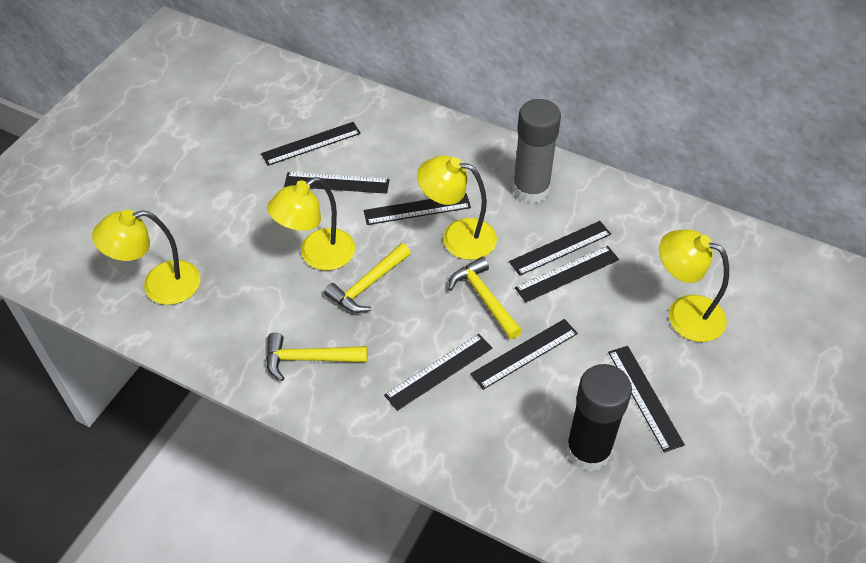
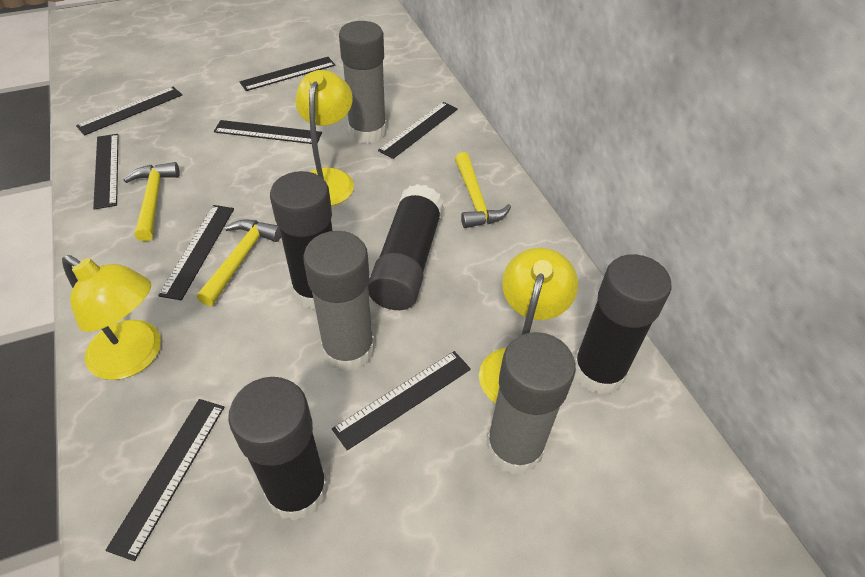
black glue stick: 1 -> 4
grey glue stick: 1 -> 3
yellow lamp: 4 -> 3

